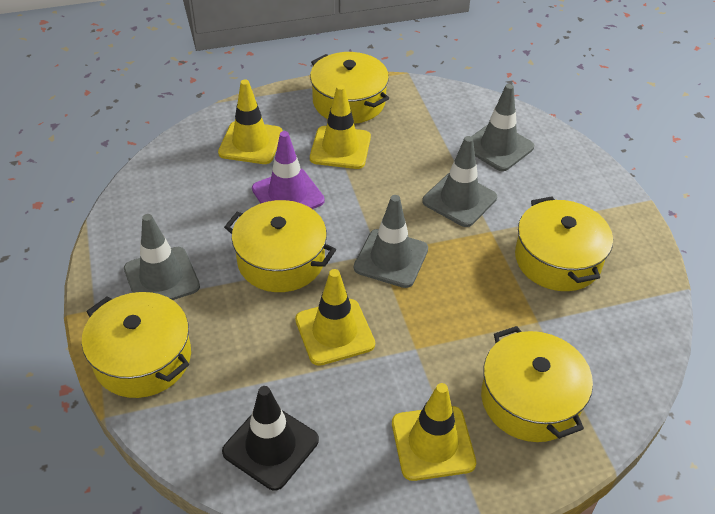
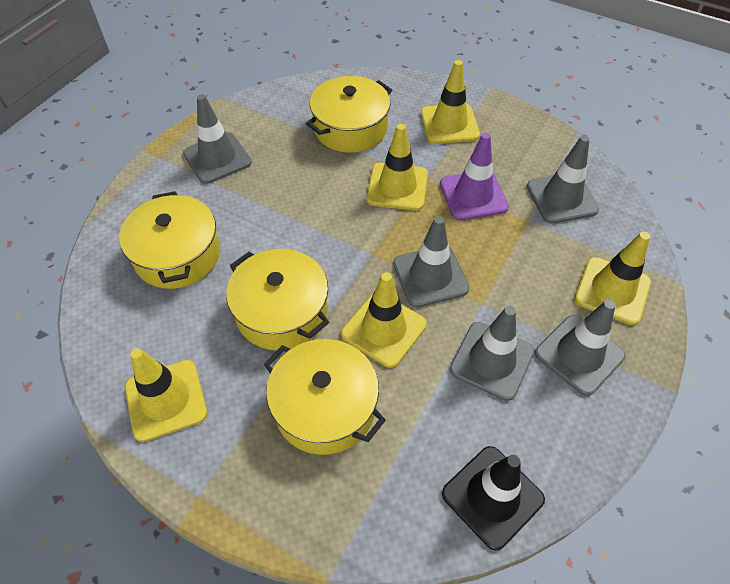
grey traffic cone: 4 -> 5
yellow pot: 5 -> 4
yellow traffic cone: 4 -> 5

